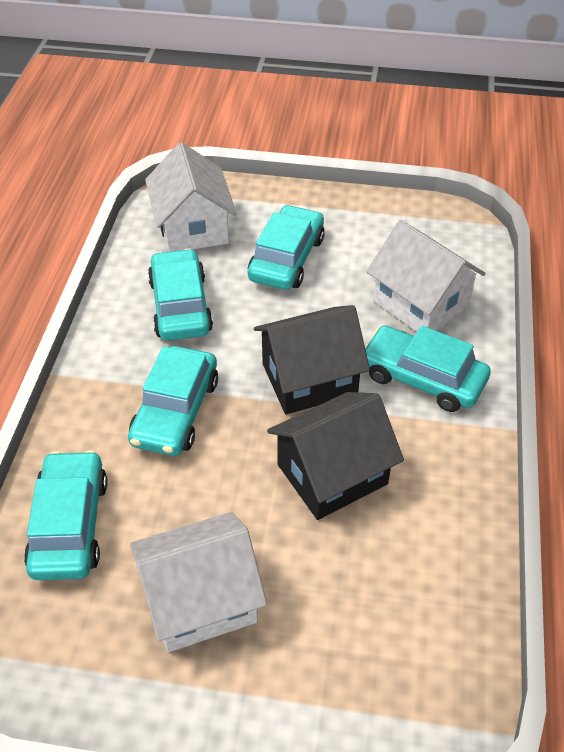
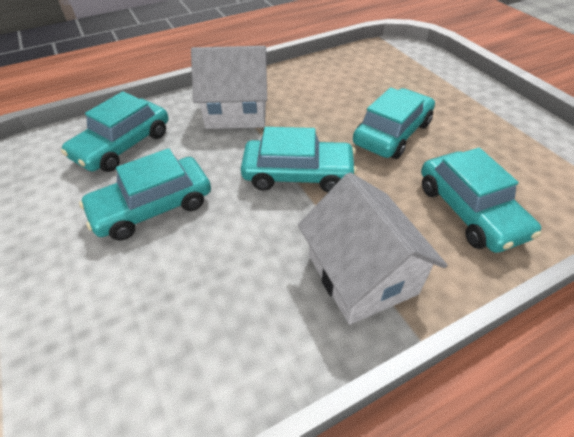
black house: 2 -> 0
white house: 3 -> 2

